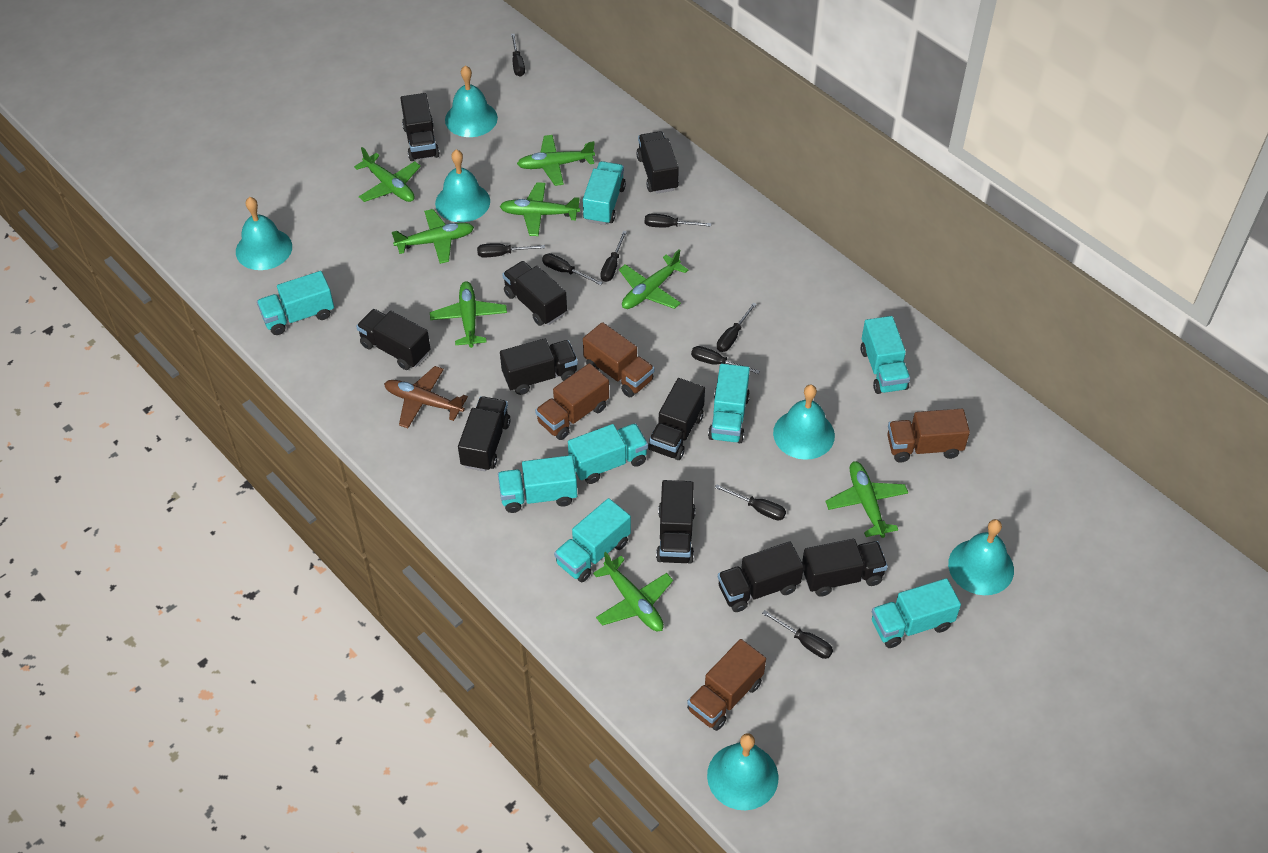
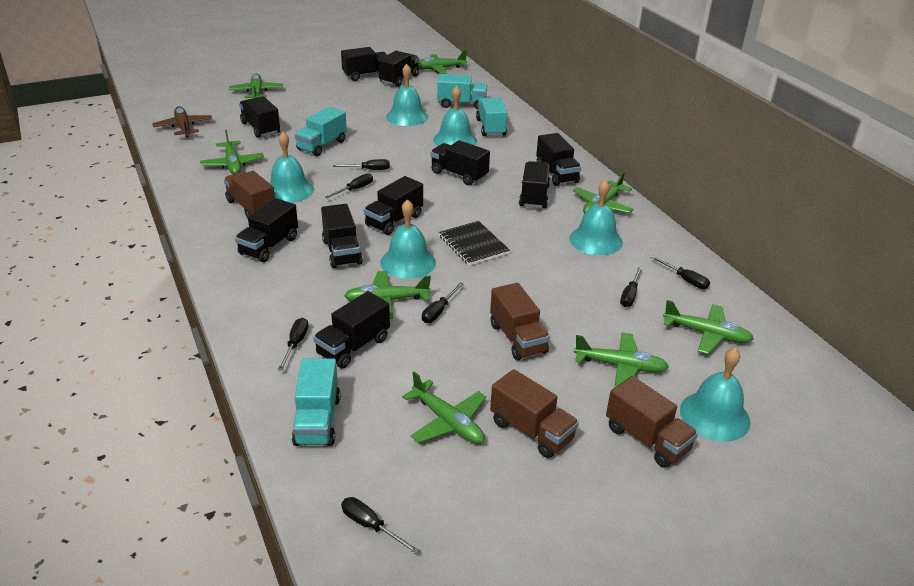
black notebook: 0 -> 1
black screwdriver: 9 -> 7
turquoise truck: 8 -> 4

